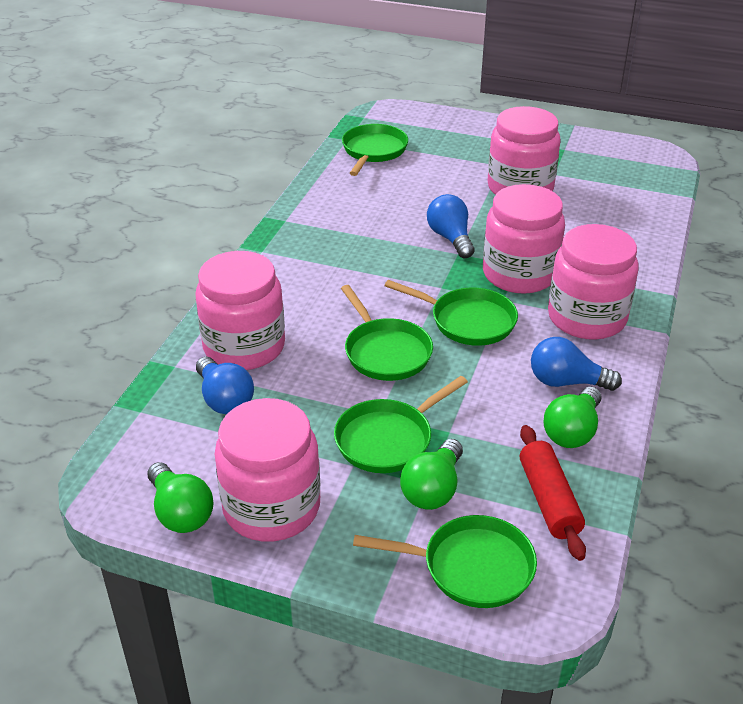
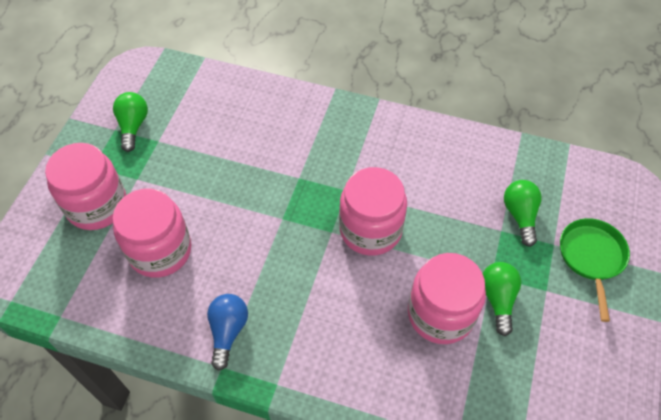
blue light bulb: 3 -> 1
green pan: 5 -> 1
pink jar: 5 -> 4
red rolling pin: 1 -> 0

